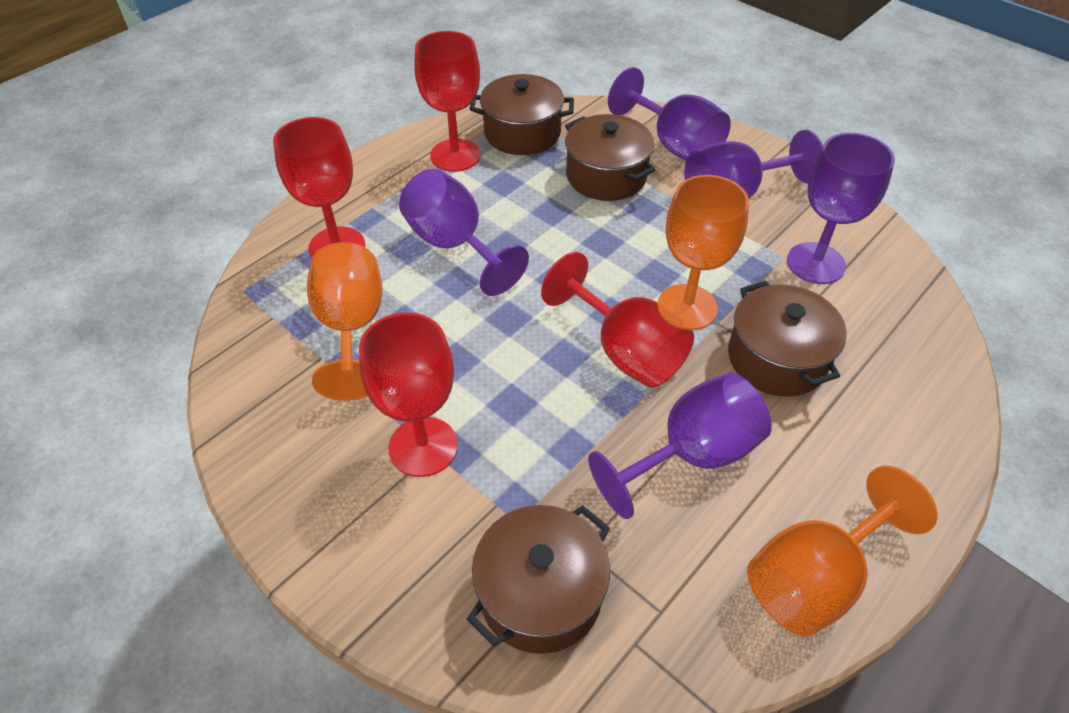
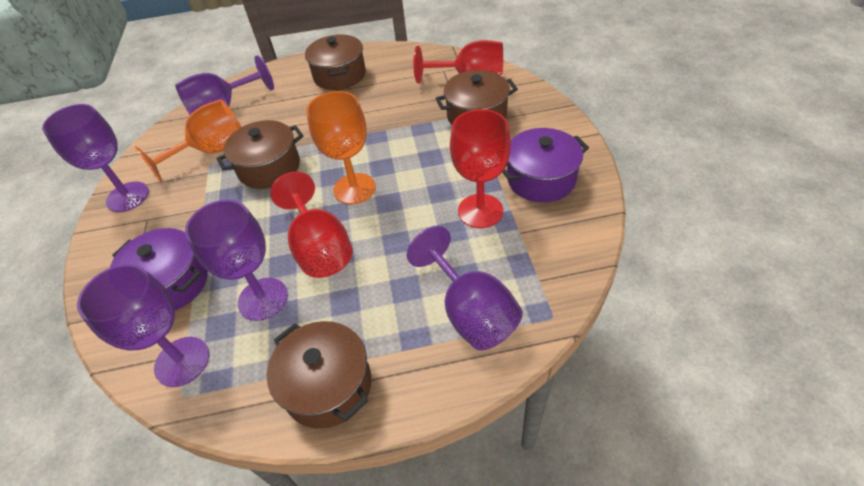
orange goblet: 3 -> 2
purple pot: 0 -> 2
red goblet: 4 -> 3

